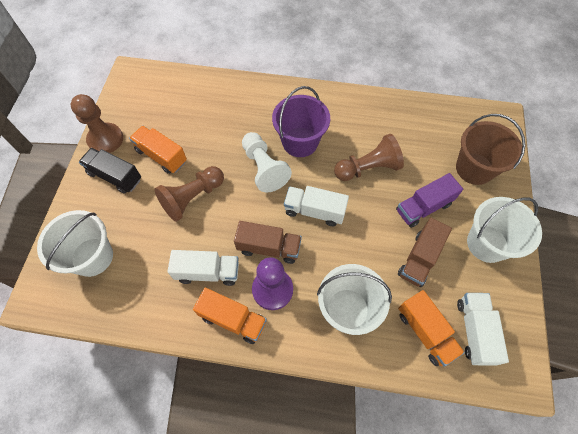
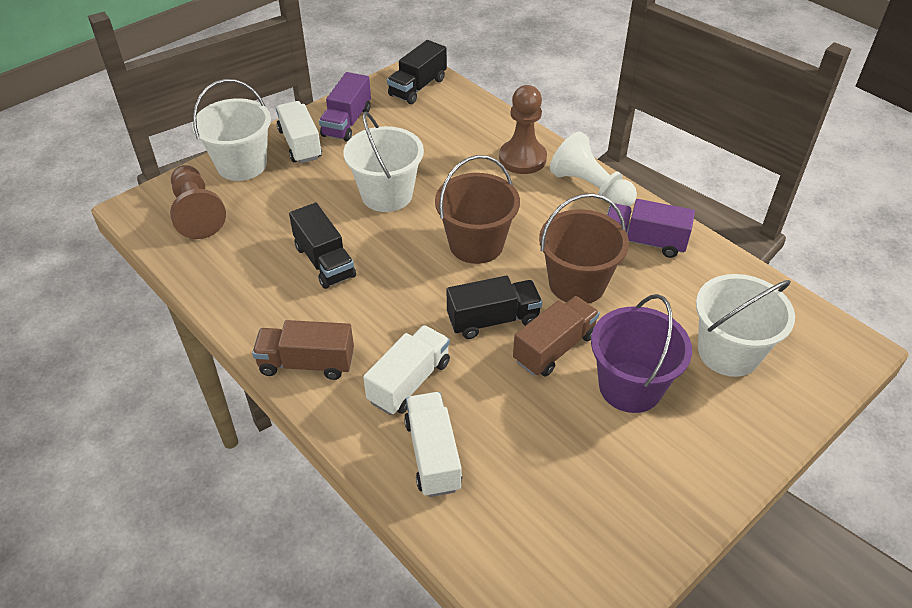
black truck: 1 -> 3
brown bucket: 1 -> 2
brown pawn: 3 -> 2
orange truck: 3 -> 0
purple pawn: 1 -> 0
purple truck: 1 -> 2

